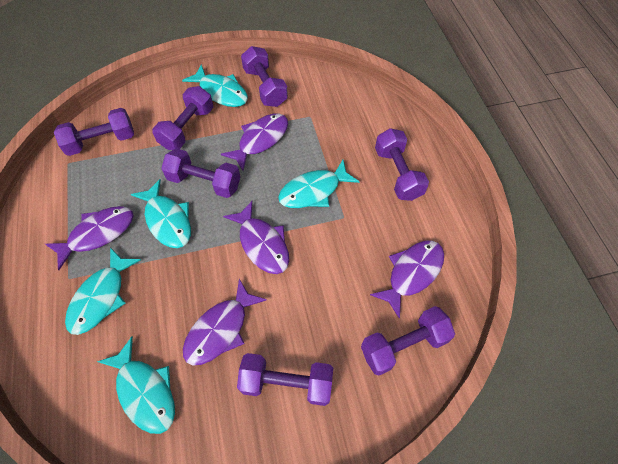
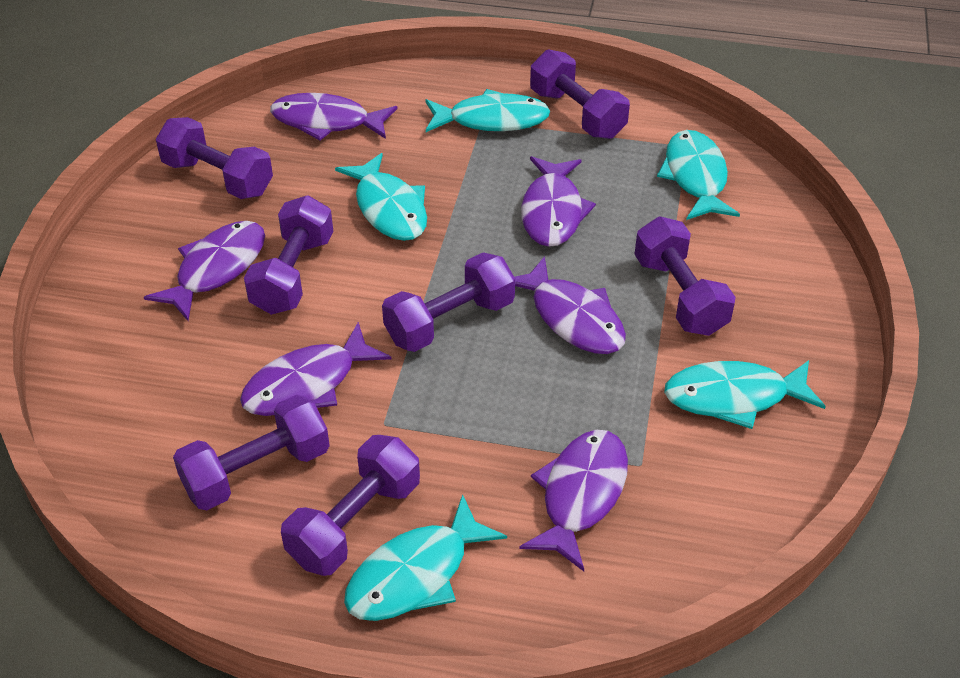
purple fish: 5 -> 6

